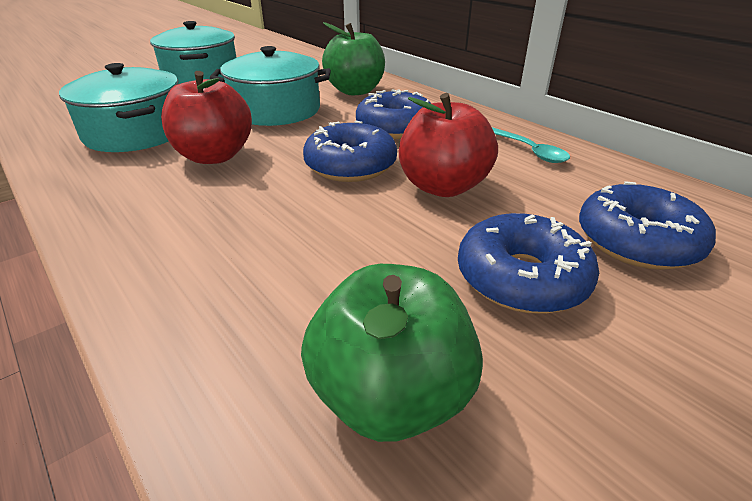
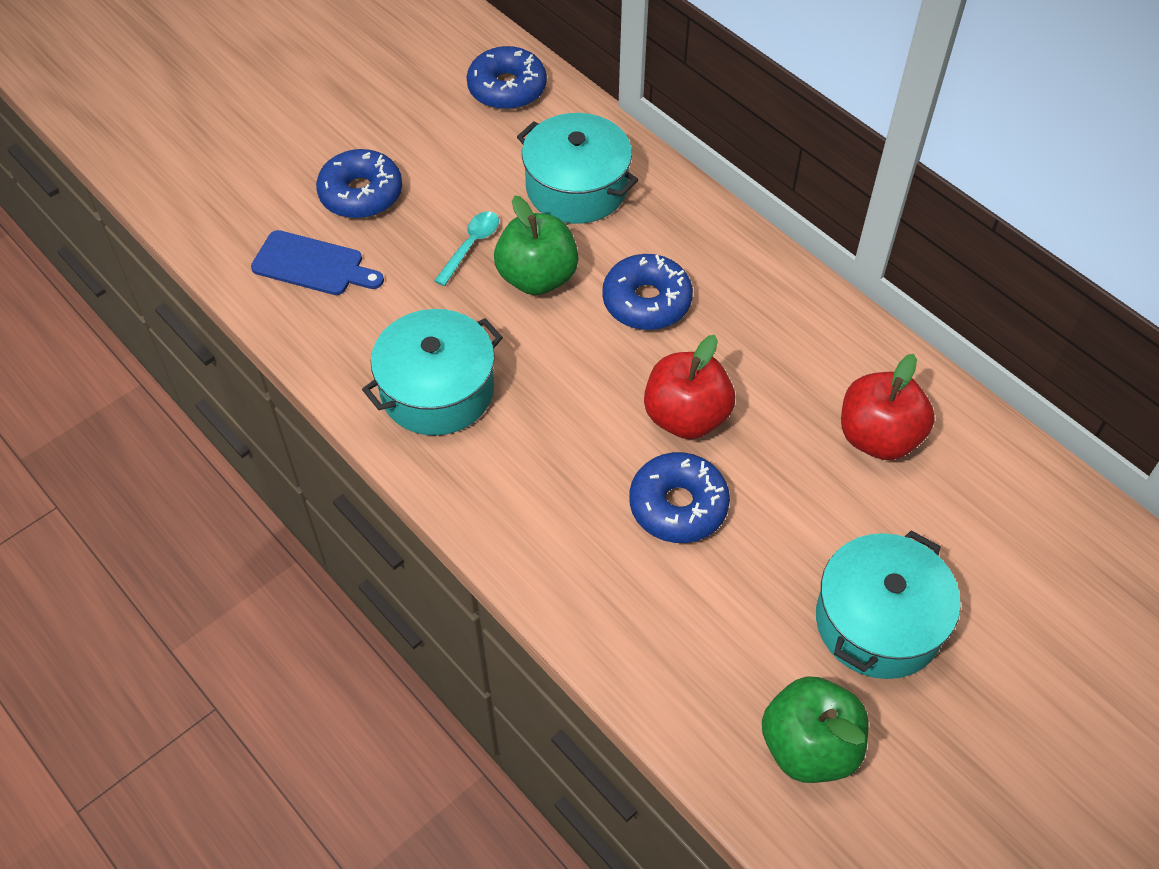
blue cutting board: 0 -> 1

